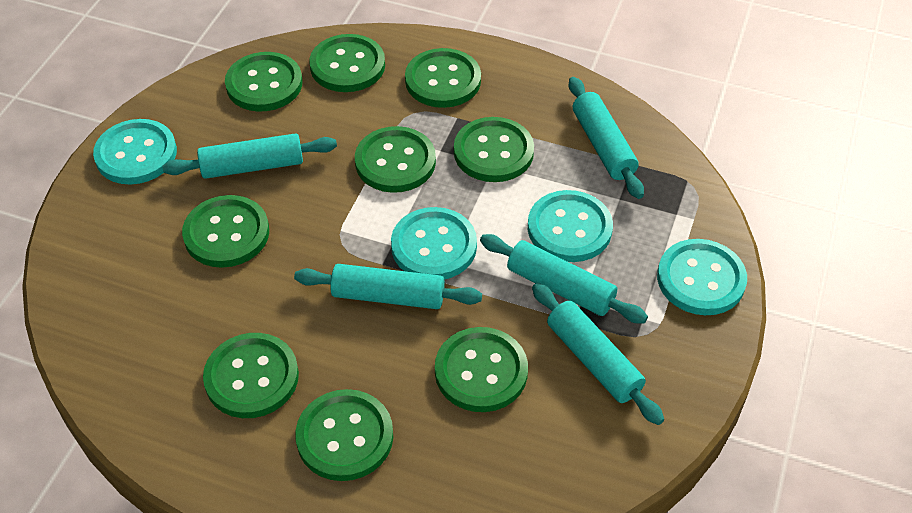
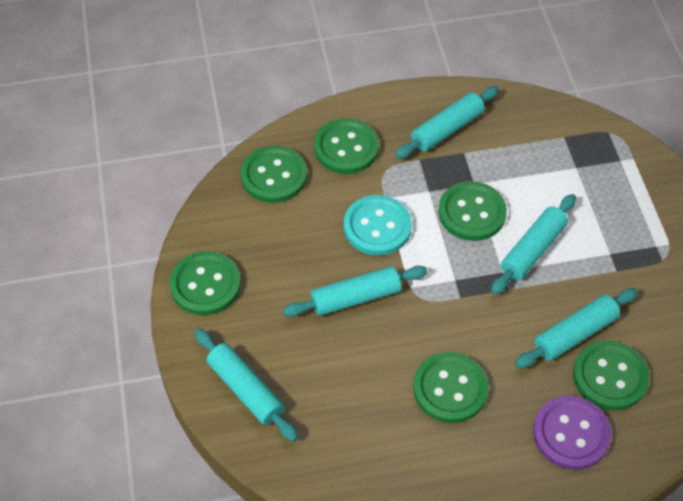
green button: 9 -> 6
purple button: 0 -> 1
turquoise button: 4 -> 1

